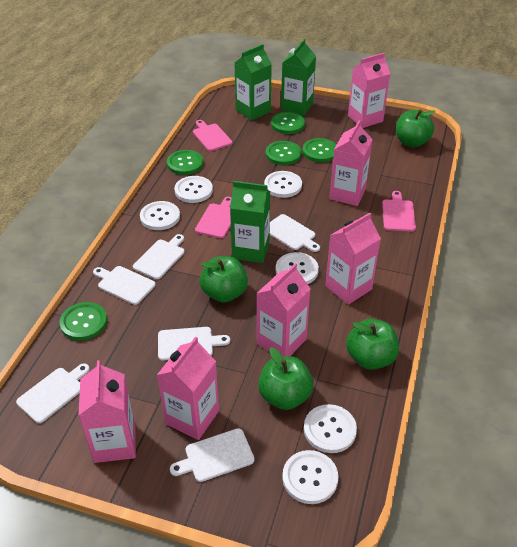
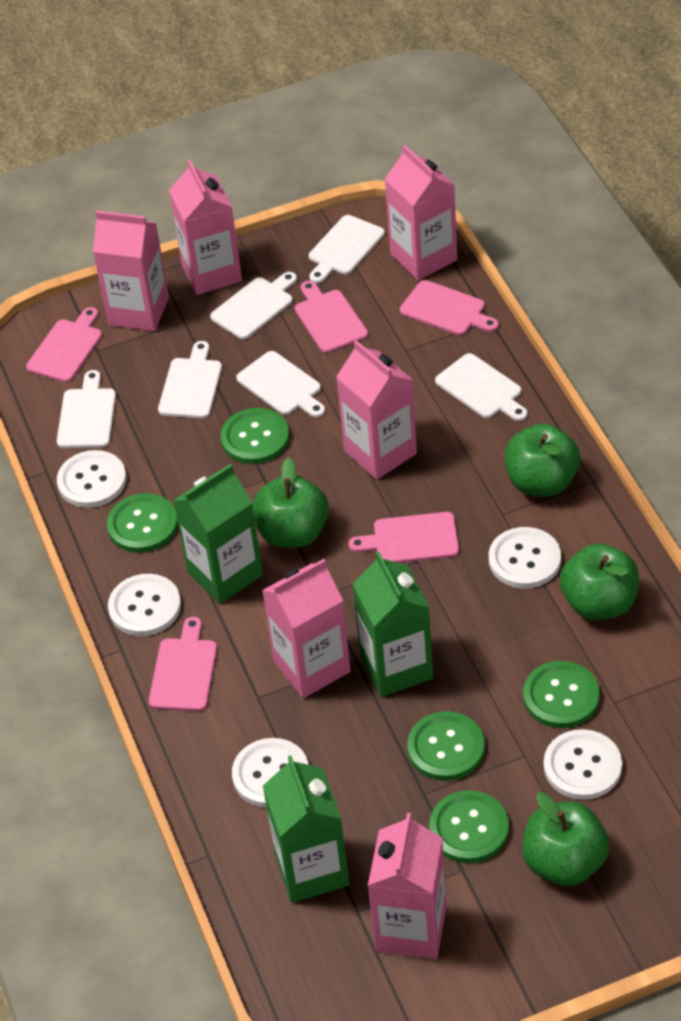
pink cutting board: 3 -> 5
white button: 6 -> 5

